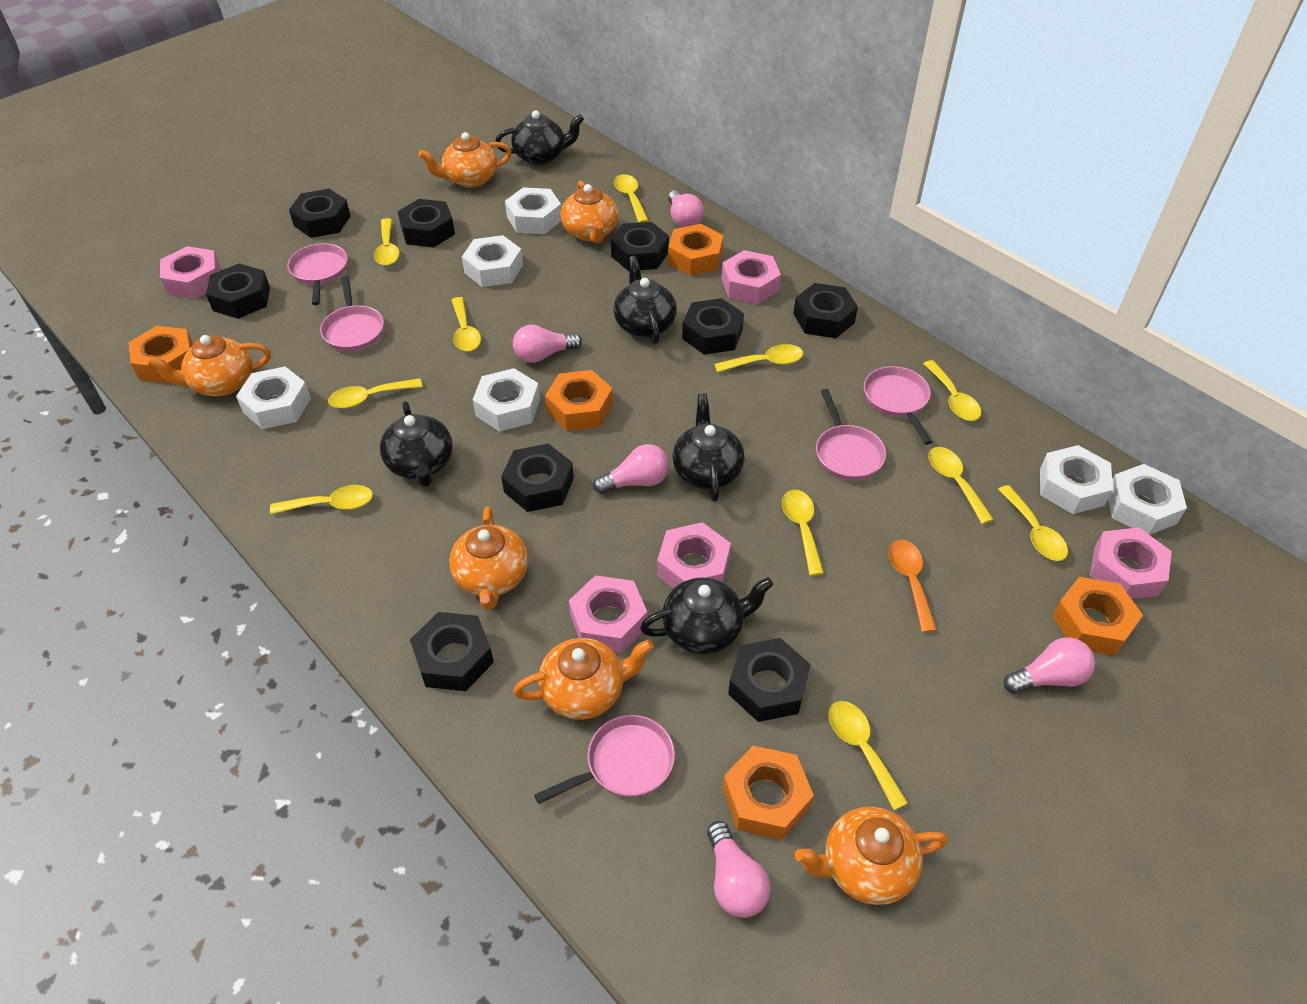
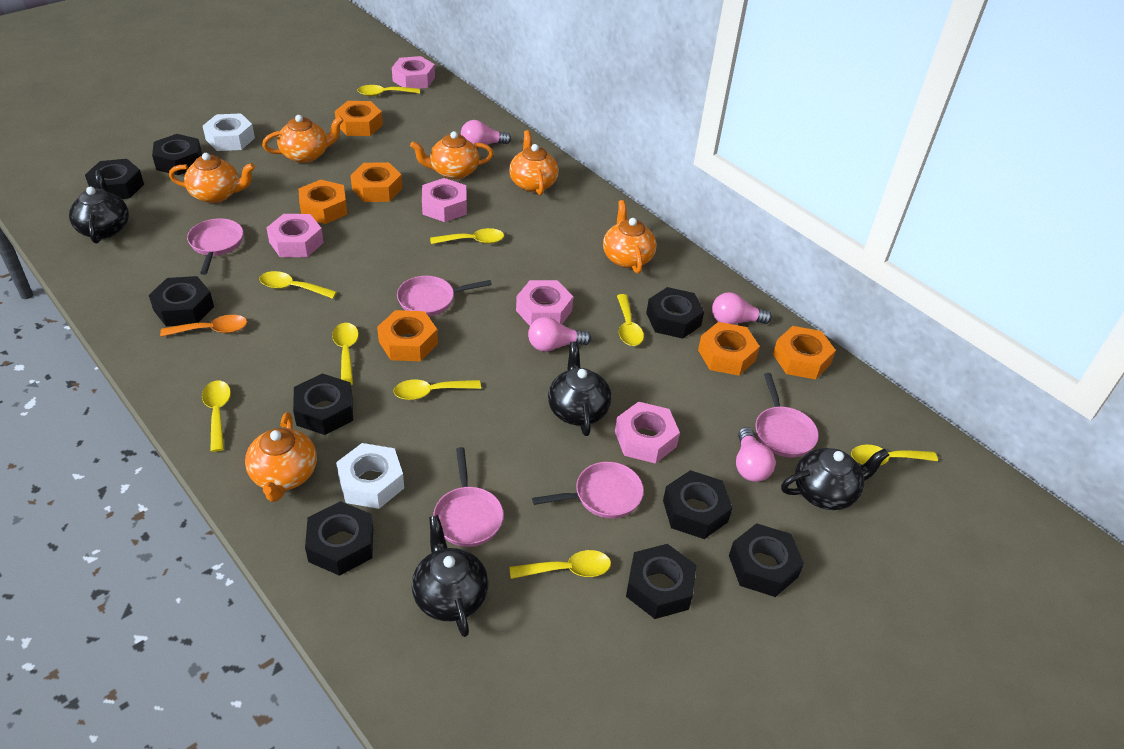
black teapot: 5 -> 4
orange nut: 5 -> 6
pink light bulb: 5 -> 4
white nut: 6 -> 2
yellow spoon: 11 -> 9

